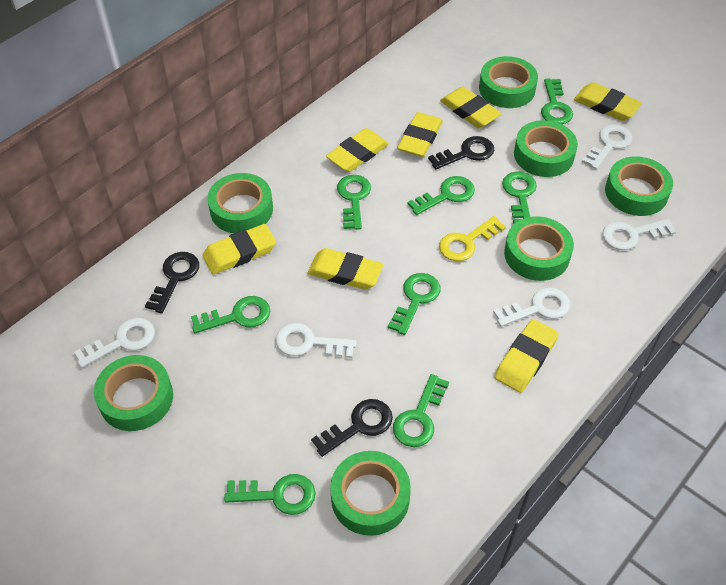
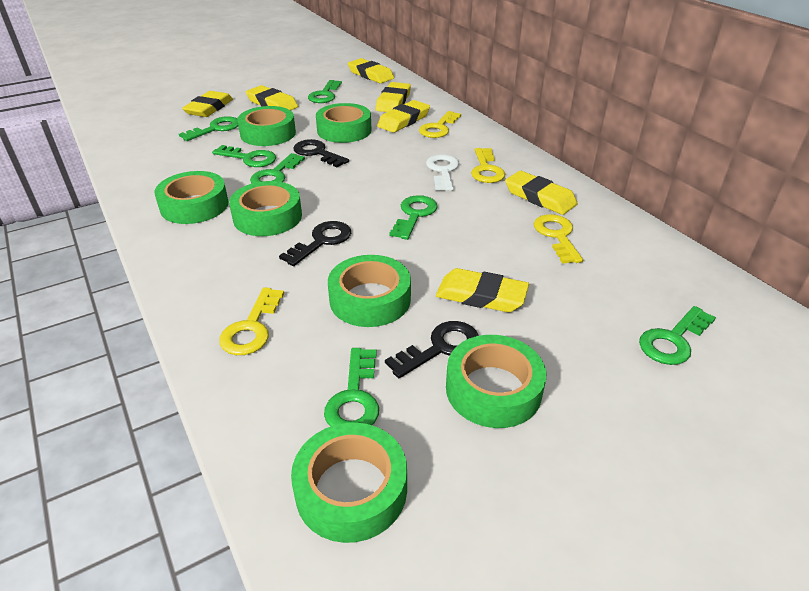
green key: 8 -> 7
white key: 5 -> 1
yellow key: 1 -> 4

